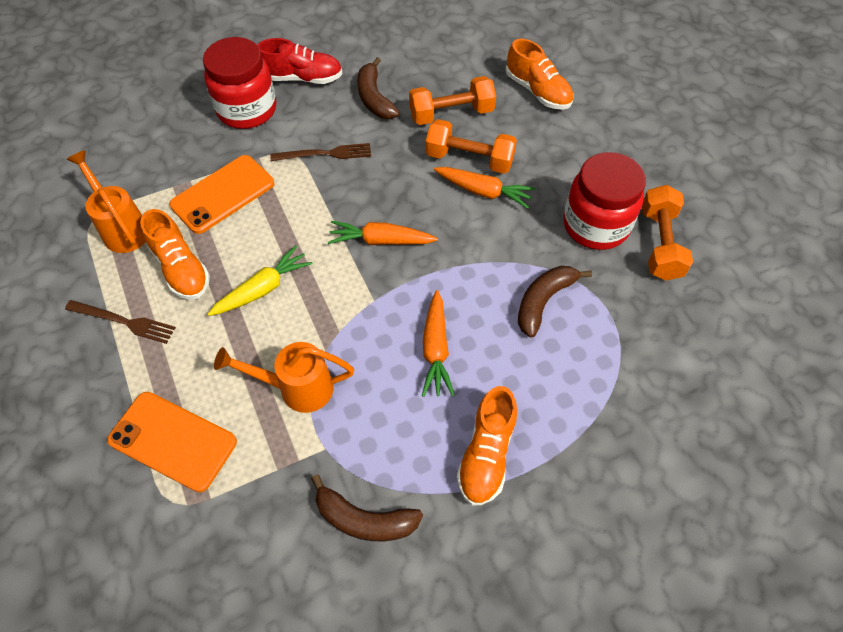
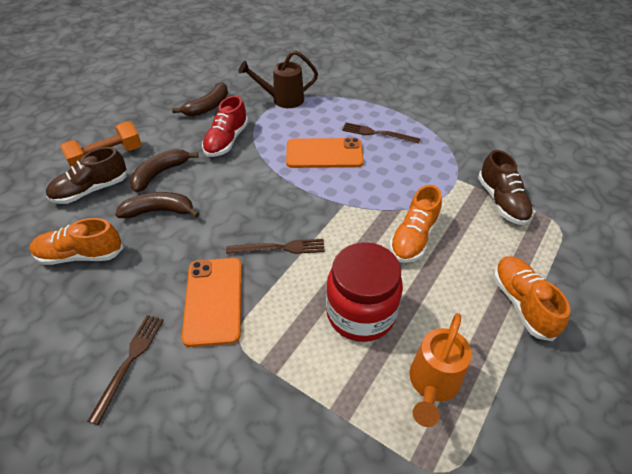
brown fork: 2 -> 3
brown shoe: 0 -> 2
brown watering can: 0 -> 1
orange carrot: 3 -> 0
orange dumbbell: 3 -> 1
orange watering can: 2 -> 1
red jar: 2 -> 1
yellow carrot: 1 -> 0

